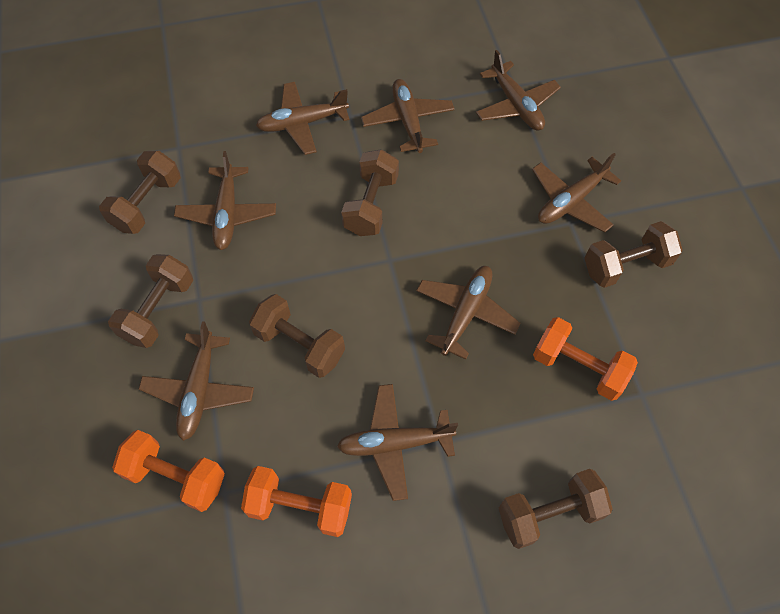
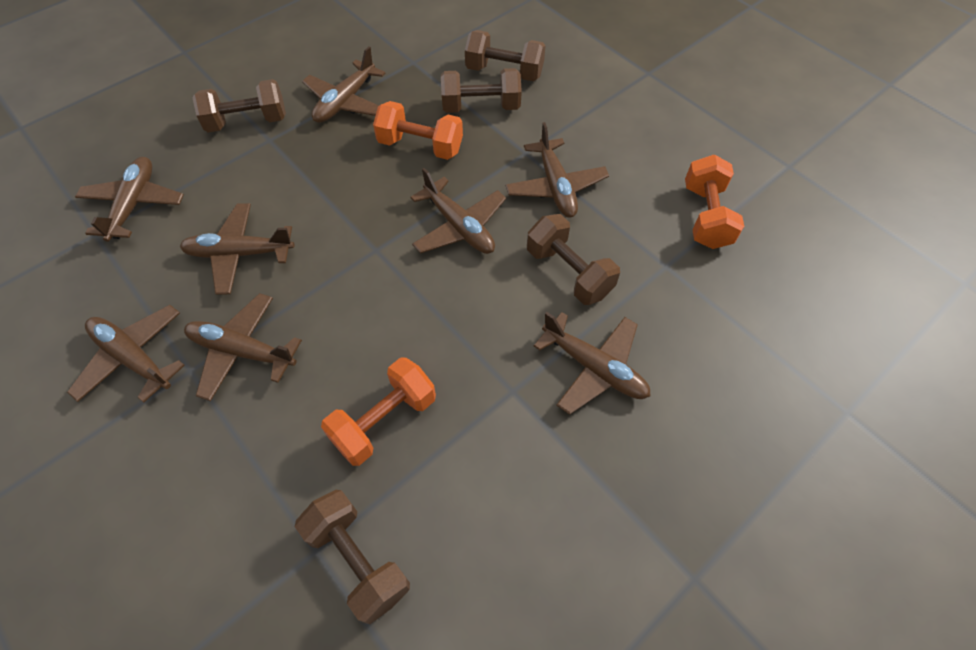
brown dumbbell: 6 -> 5

